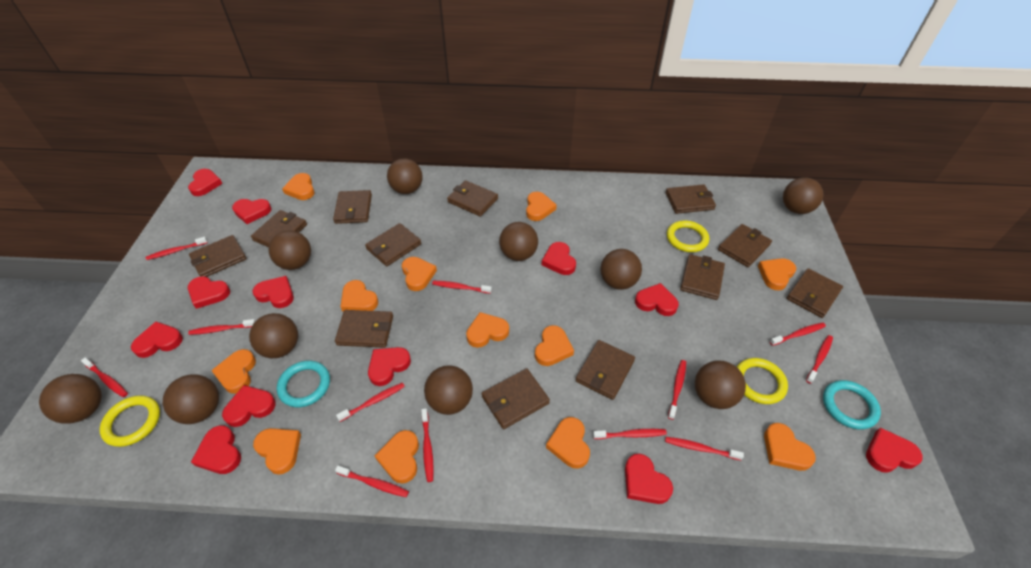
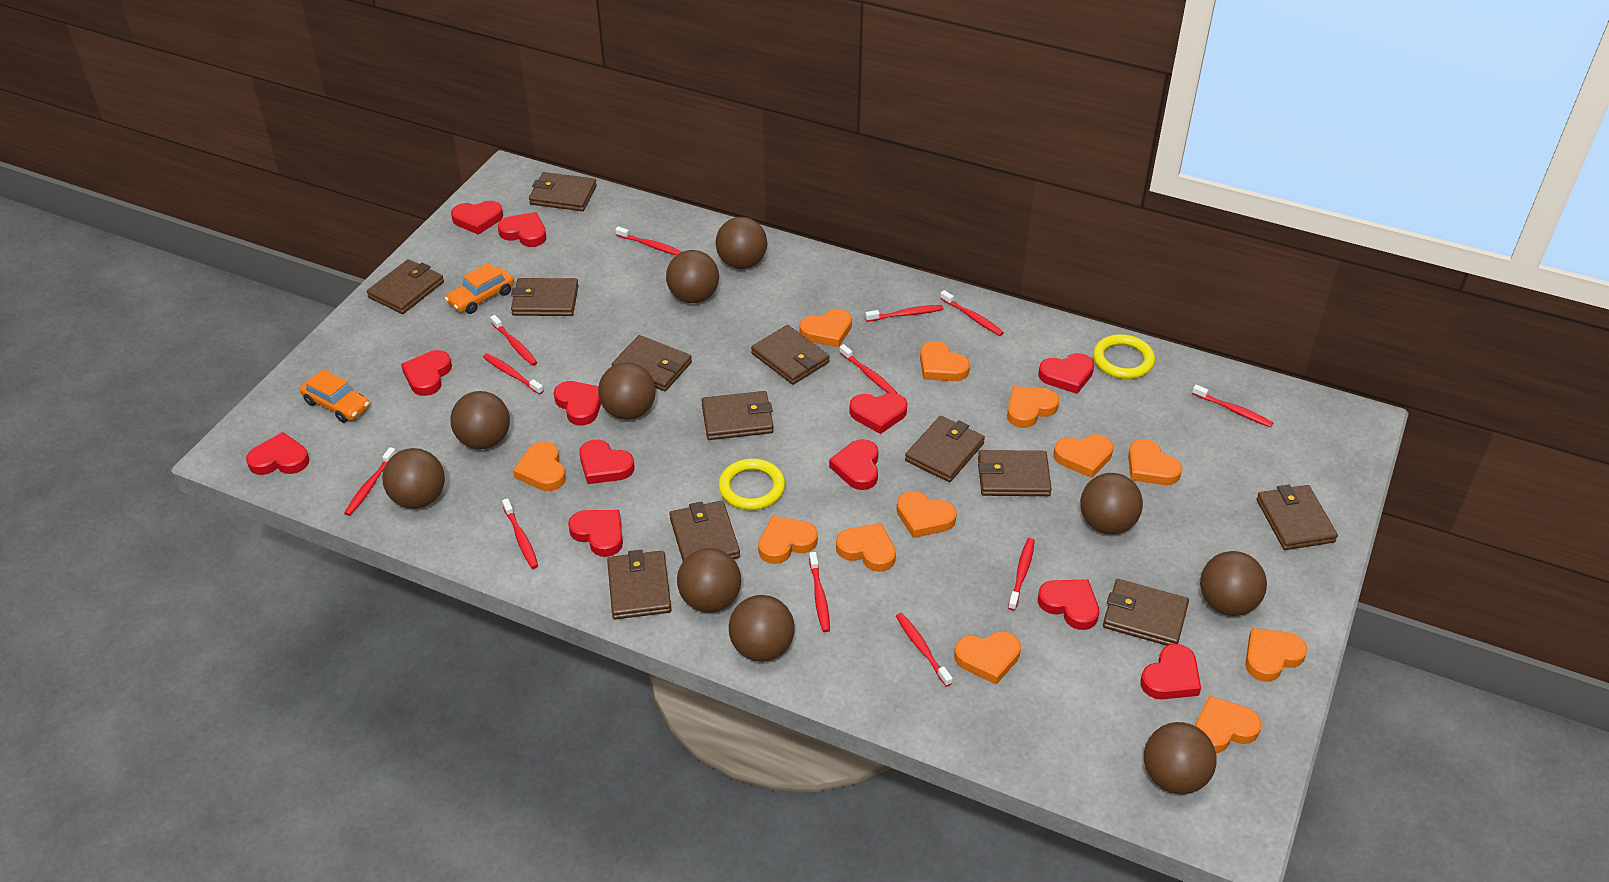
orange car: 0 -> 2
turquoise ring: 2 -> 0
yellow ring: 3 -> 2

